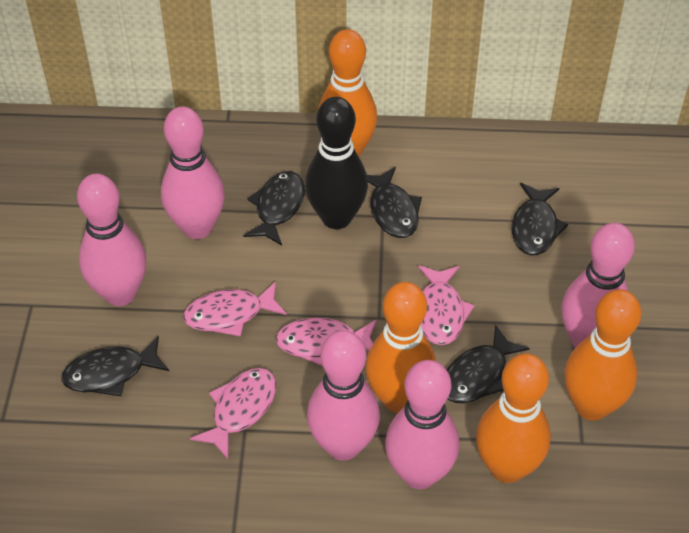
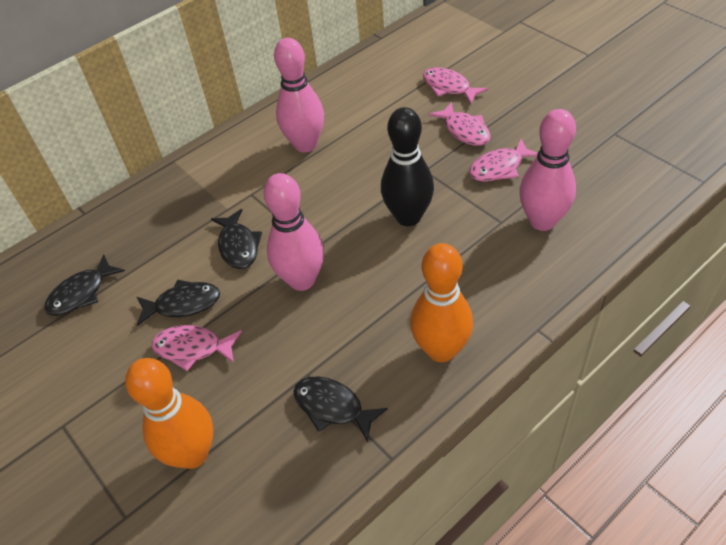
black fish: 5 -> 4
orange bowling pin: 4 -> 2
pink bowling pin: 5 -> 3

